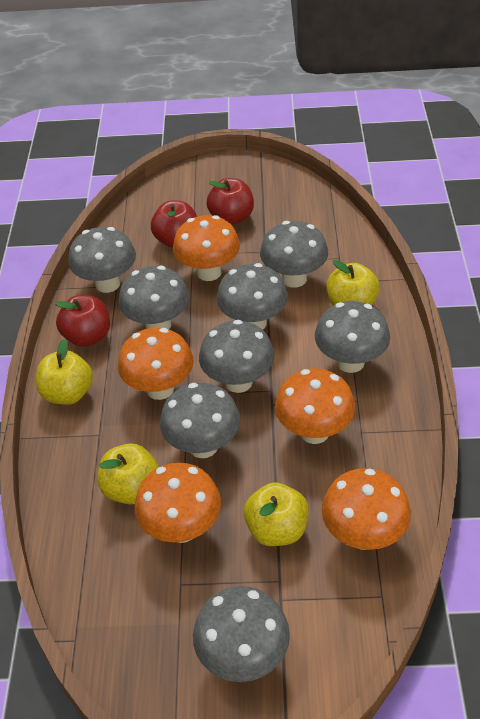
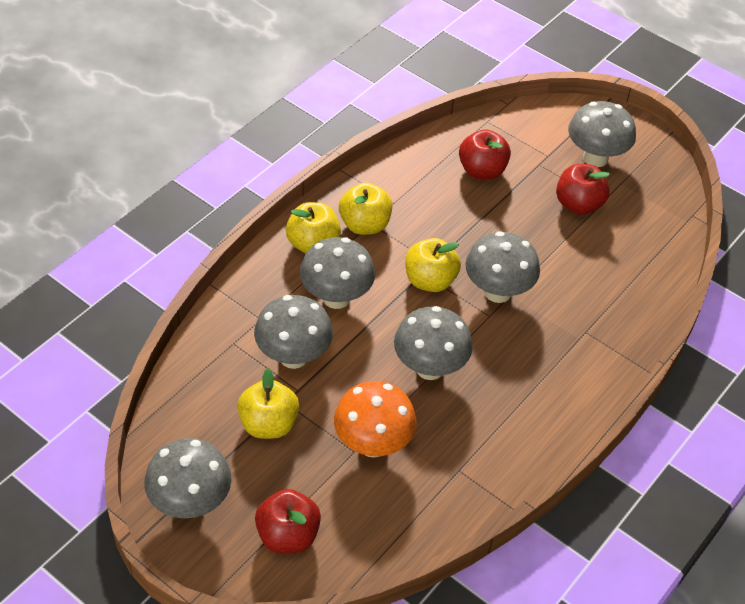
grey mushroom: 8 -> 6
orange mushroom: 5 -> 1

